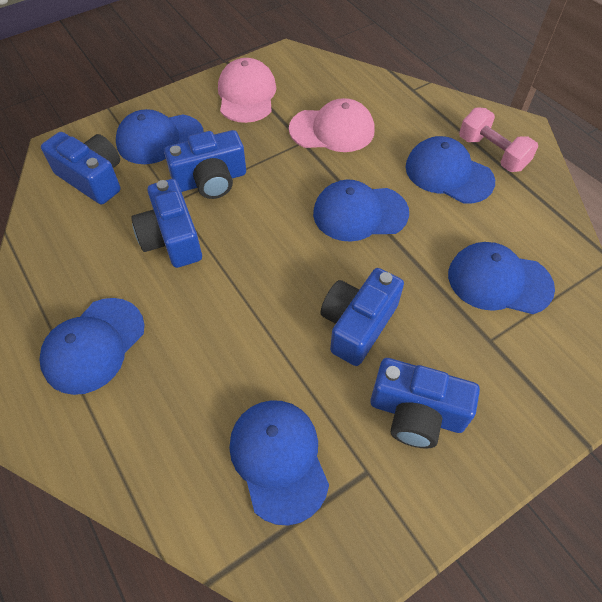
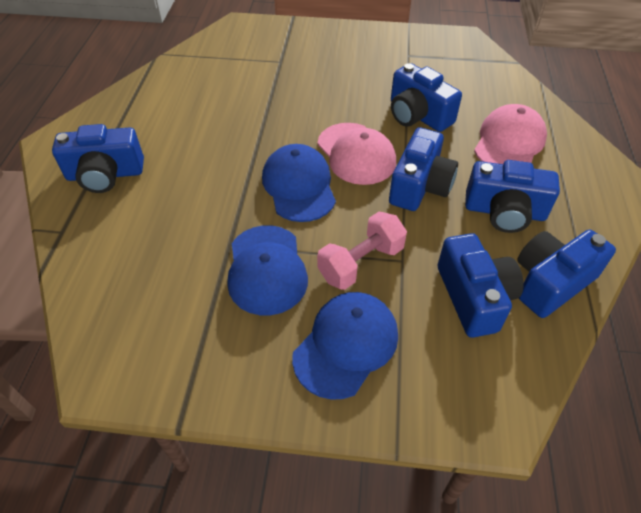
blue camera: 5 -> 6
blue cap: 6 -> 3

